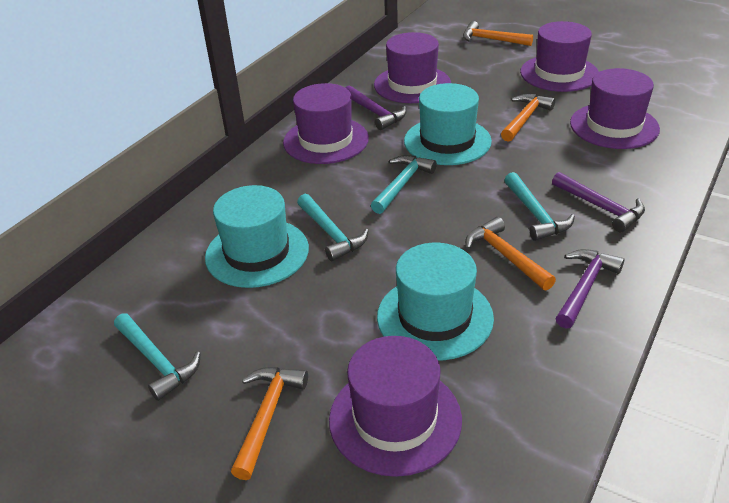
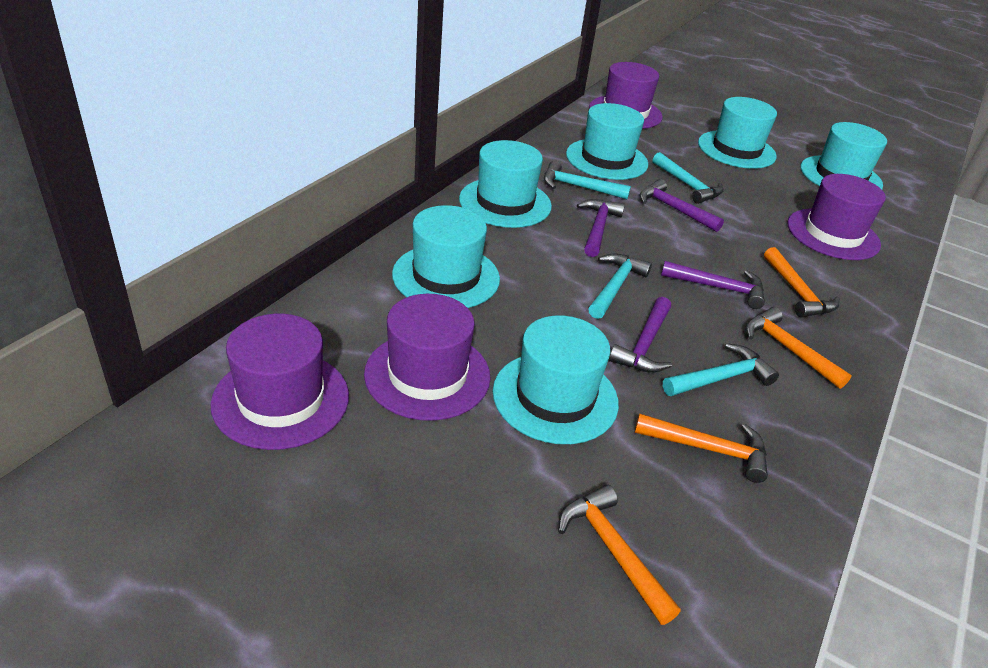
purple hammer: 3 -> 4
purple hat: 5 -> 4
turquoise hat: 3 -> 6

